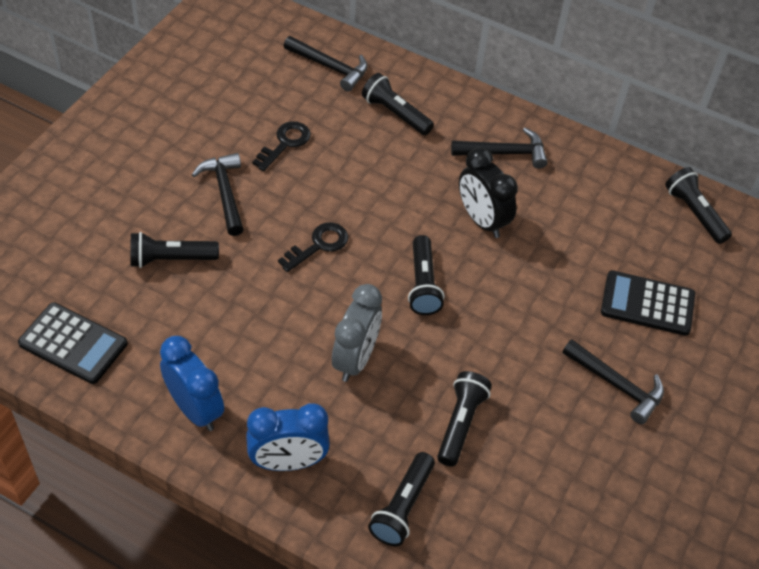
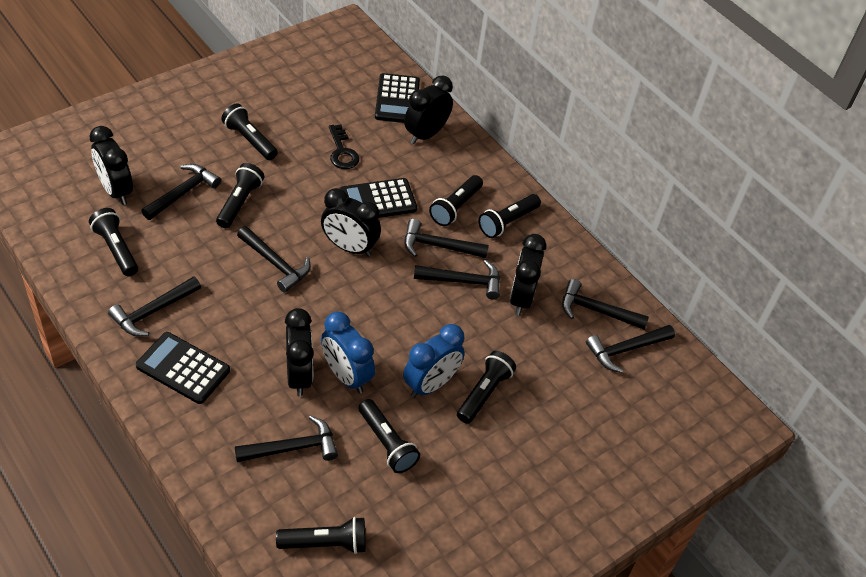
black calculator: 2 -> 3
black clock: 1 -> 5
black flashlight: 6 -> 8
black hammer: 4 -> 8
black key: 2 -> 1
grey clock: 1 -> 0

